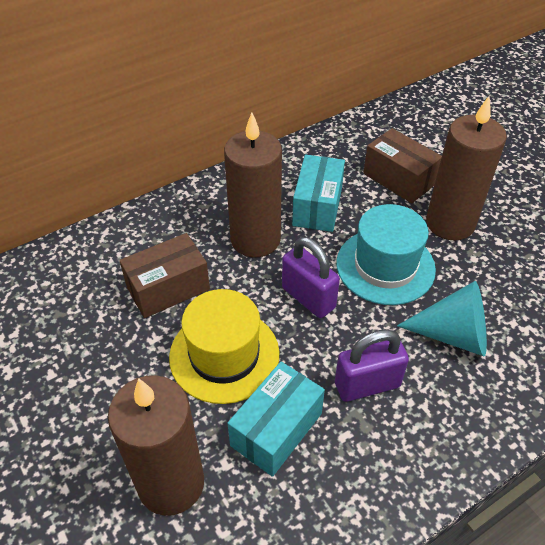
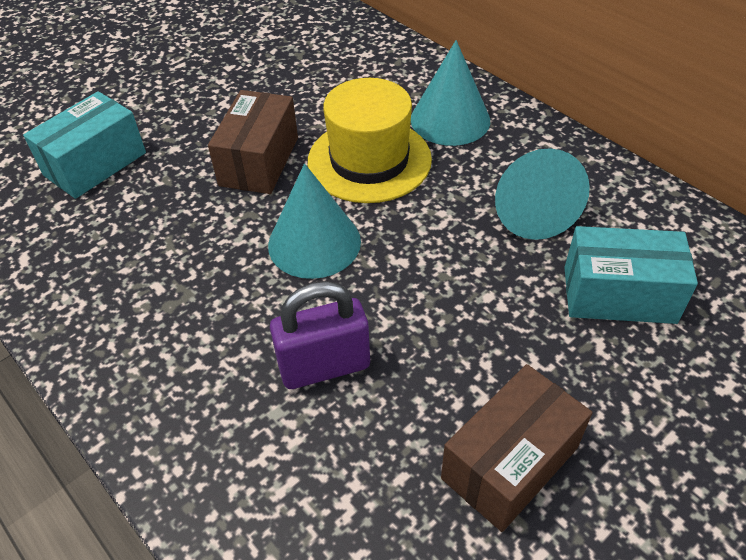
brown candle: 3 -> 0
purple padlock: 2 -> 1
turquoise cone: 1 -> 3
turquoise hat: 1 -> 0

